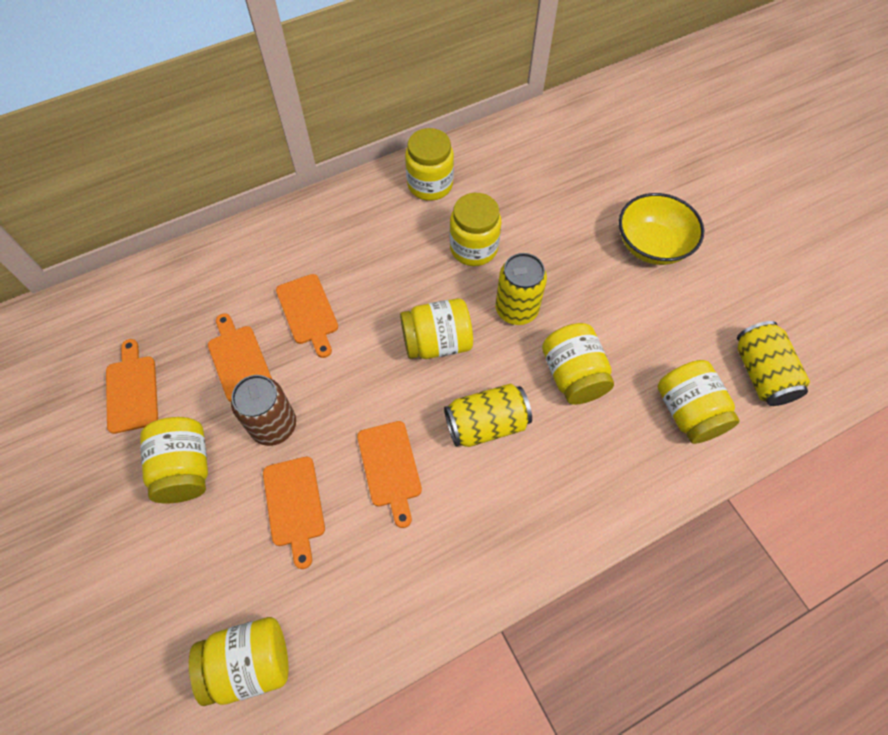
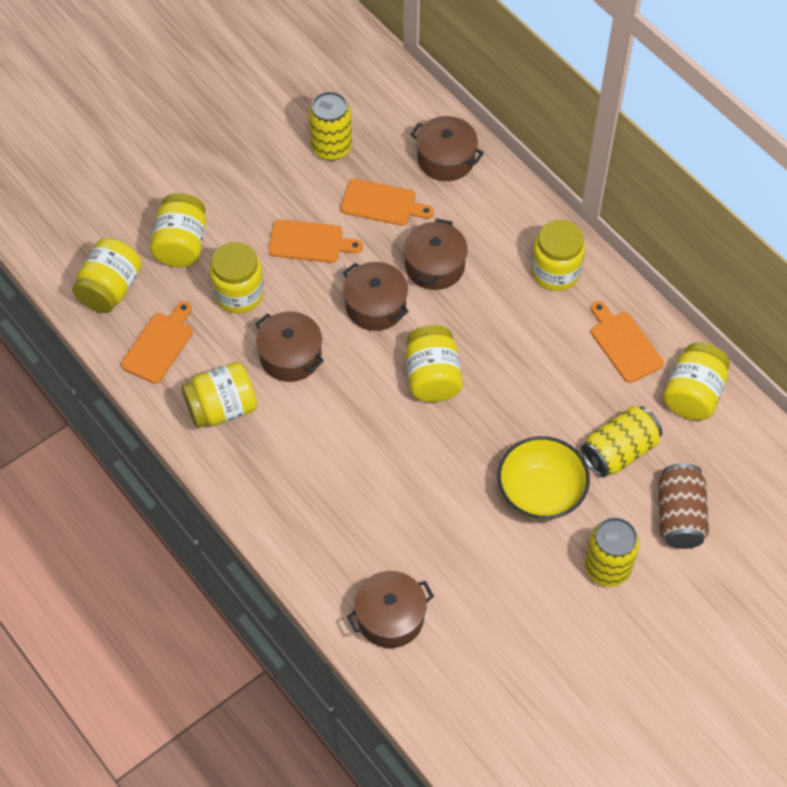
brown pot: 0 -> 5
orange cutting board: 5 -> 4

